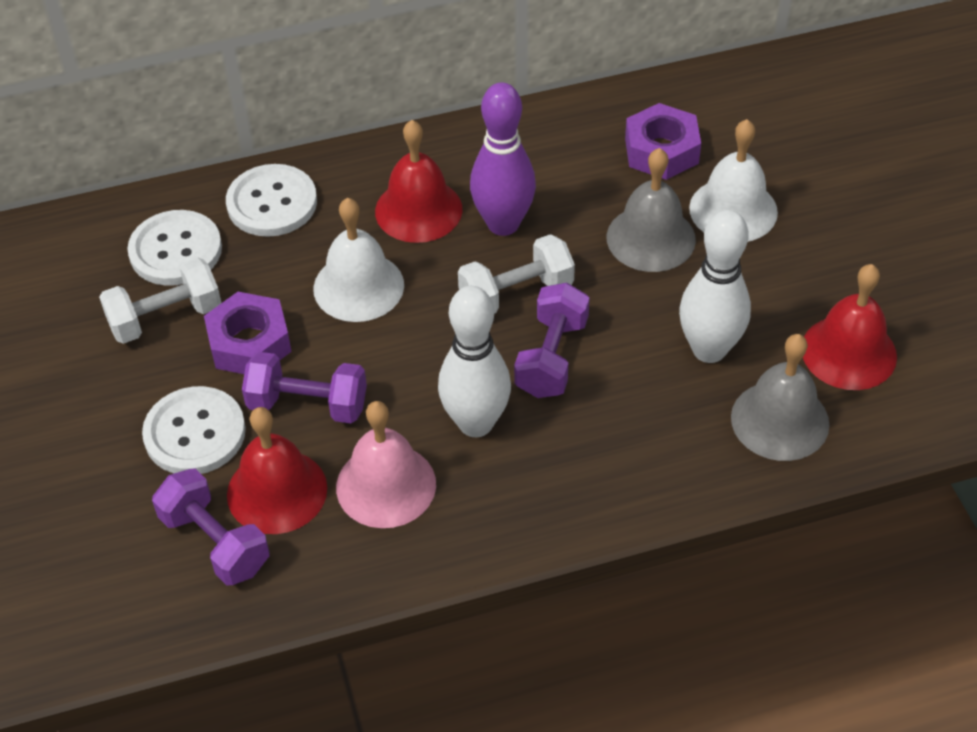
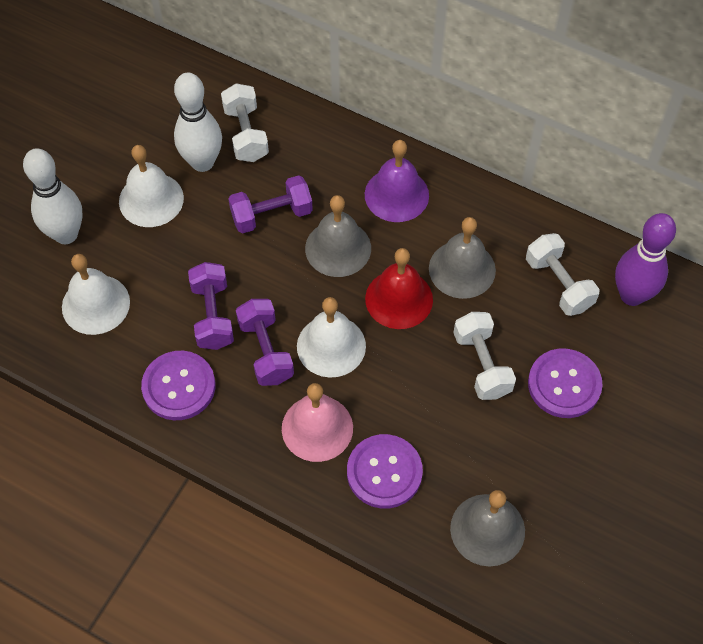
grey bell: 2 -> 3
purple bell: 0 -> 1
purple button: 0 -> 3
purple nut: 2 -> 0
red bell: 3 -> 1
white bell: 2 -> 3
white button: 3 -> 0
white dumbbell: 2 -> 3

